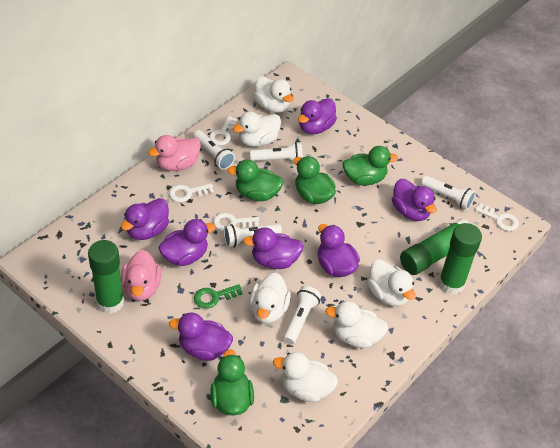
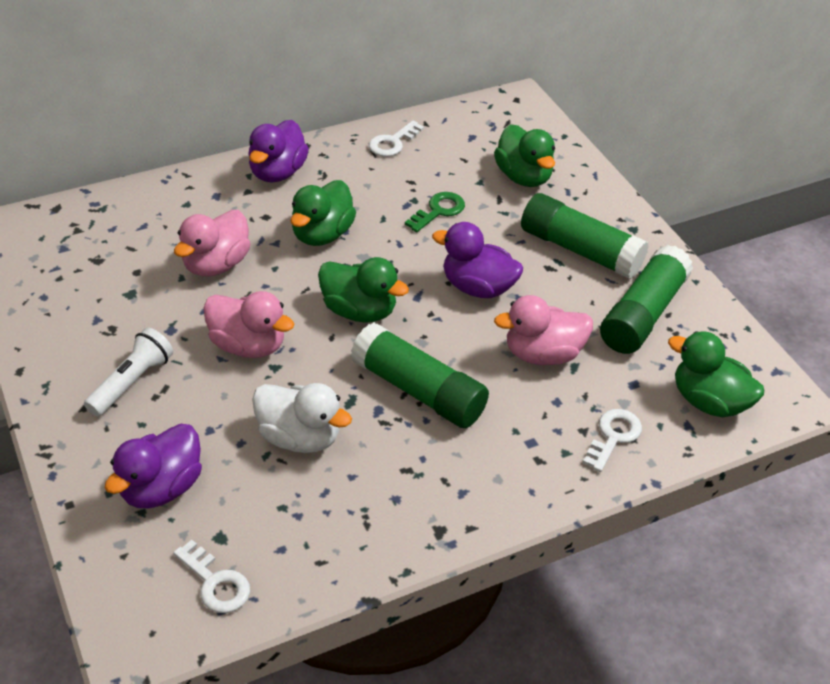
pink duck: 2 -> 3
purple duck: 7 -> 3
white duck: 6 -> 1
white flashlight: 5 -> 1
white key: 4 -> 3

